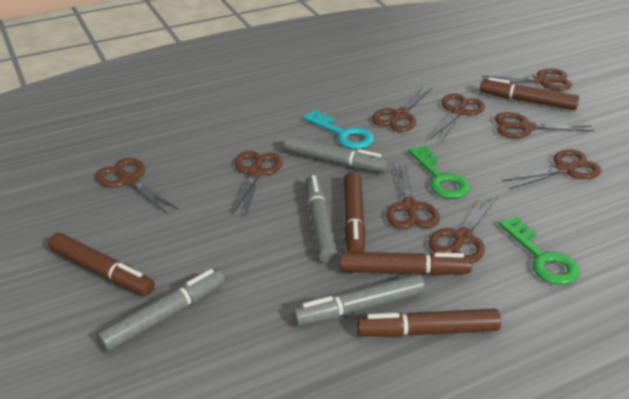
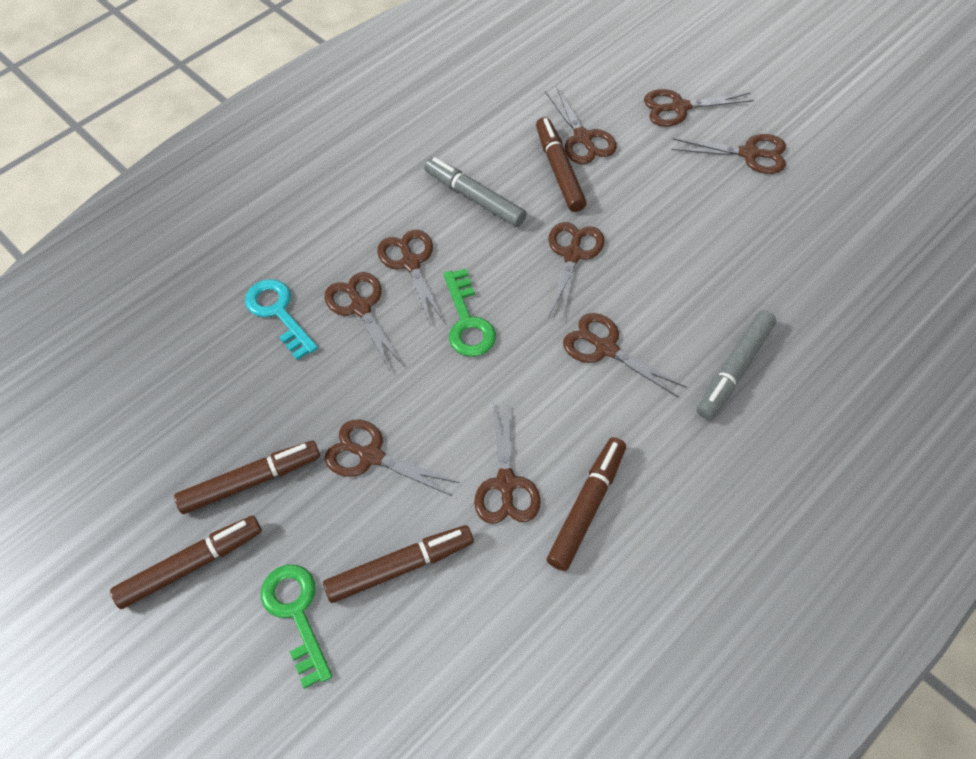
grey marker: 4 -> 2

